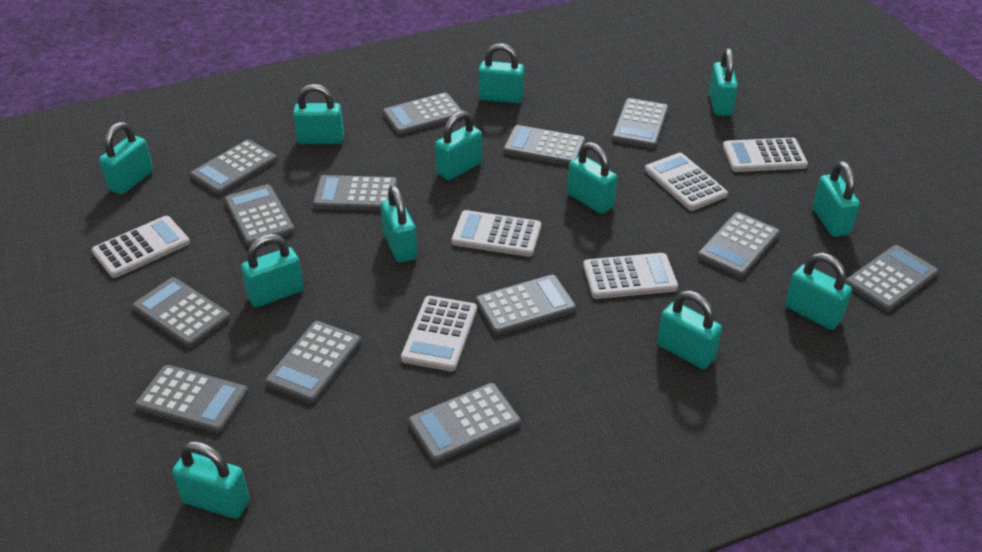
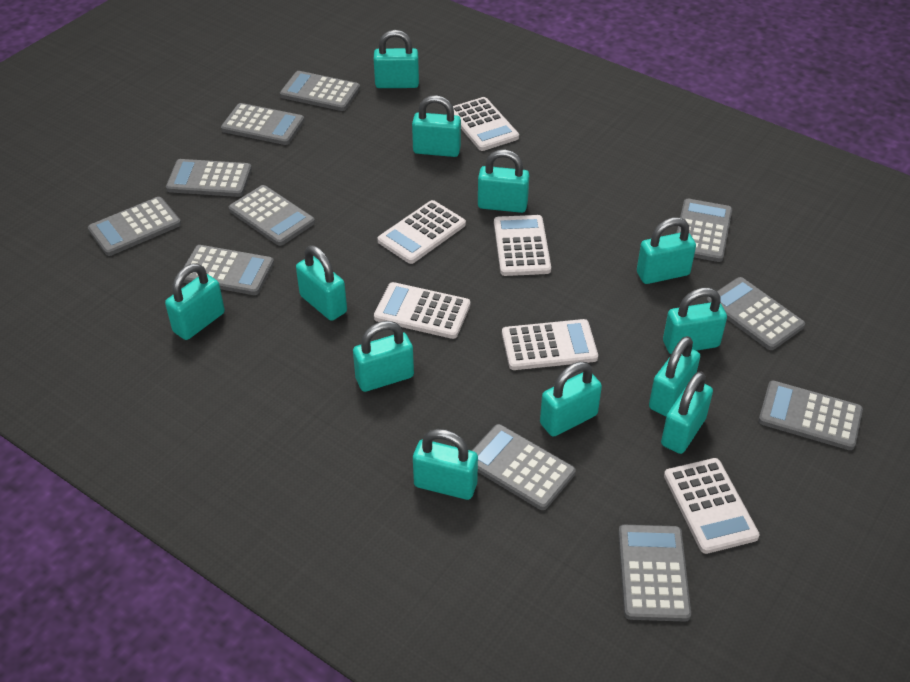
grey calculator: 13 -> 11

